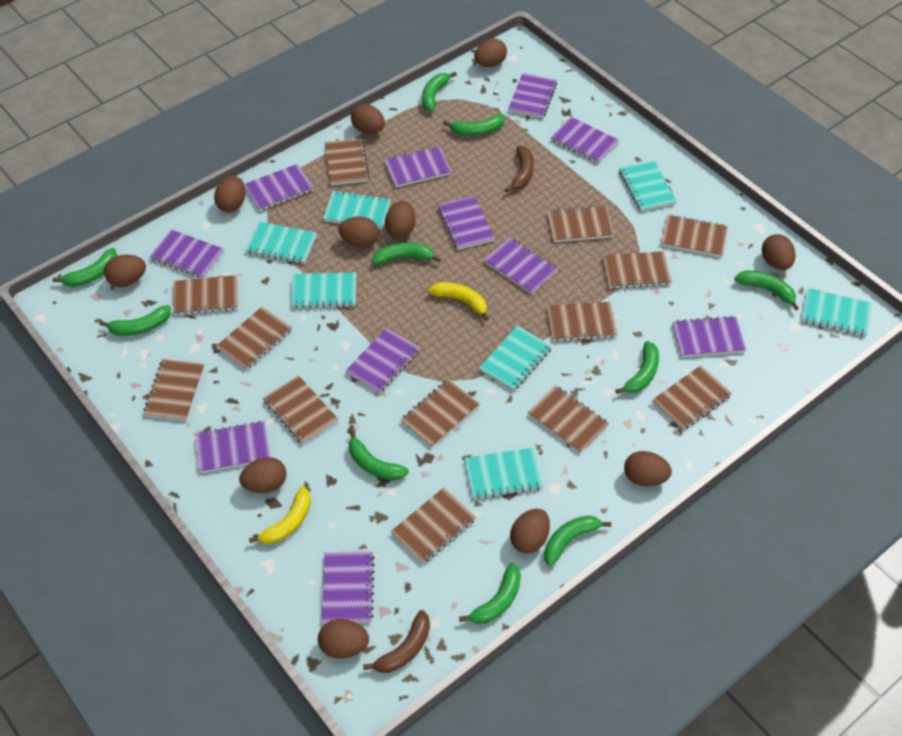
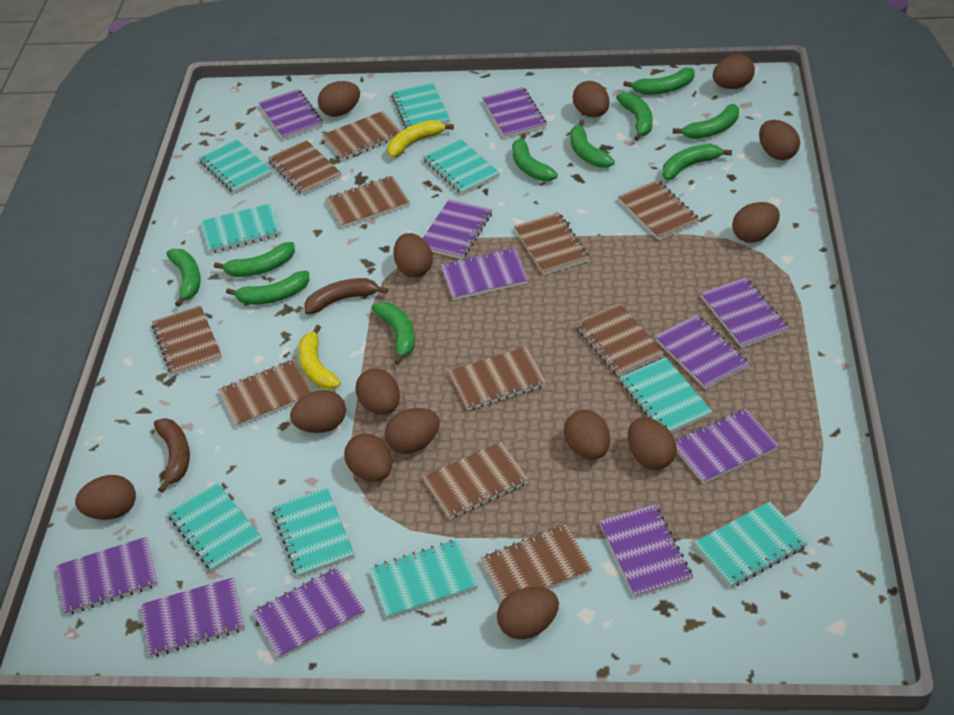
brown egg: 11 -> 14
brown notebook: 13 -> 11
turquoise notebook: 7 -> 9

